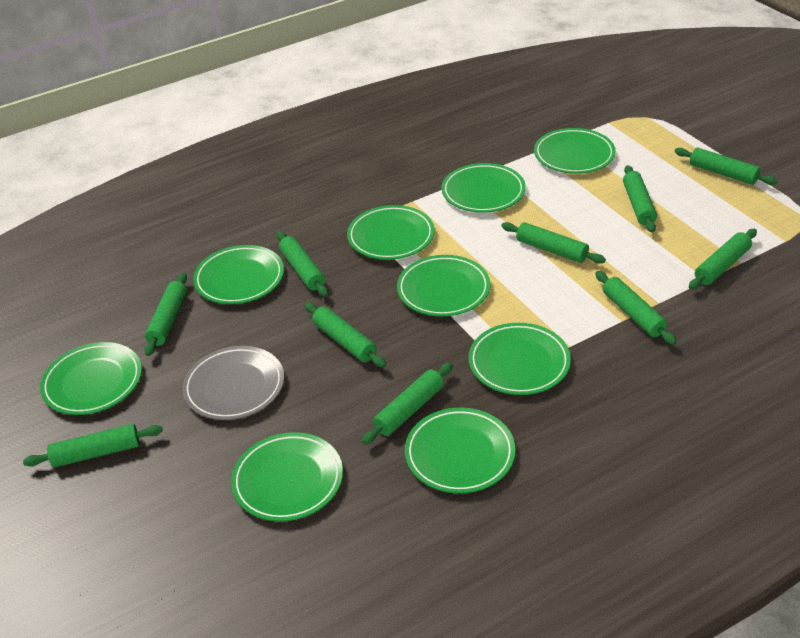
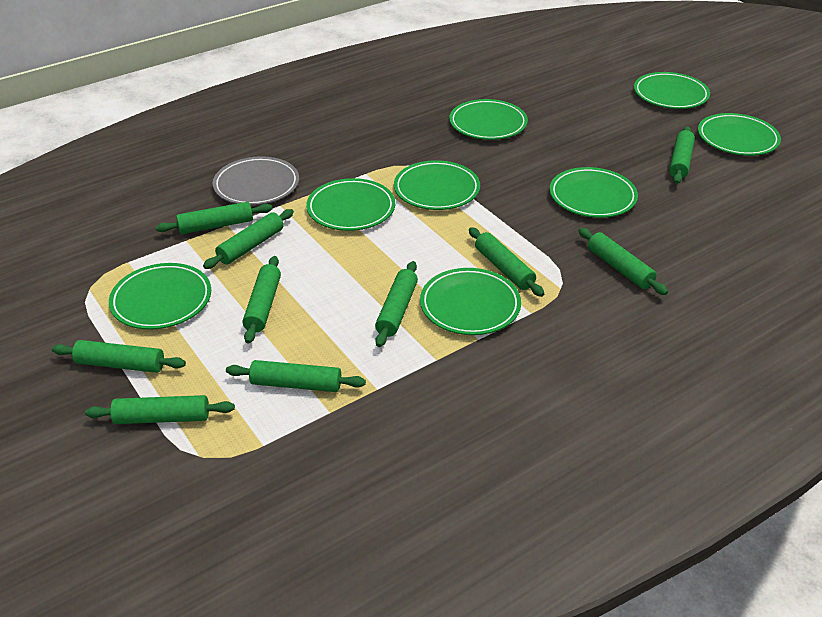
green plate: 9 -> 8

